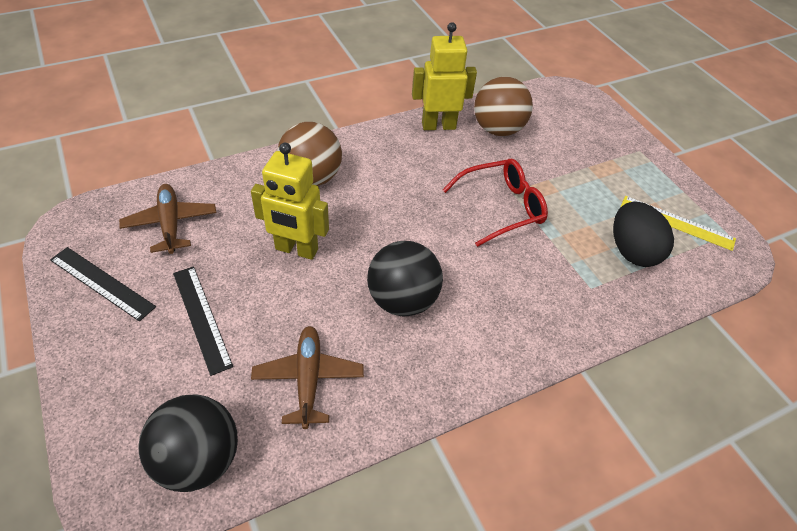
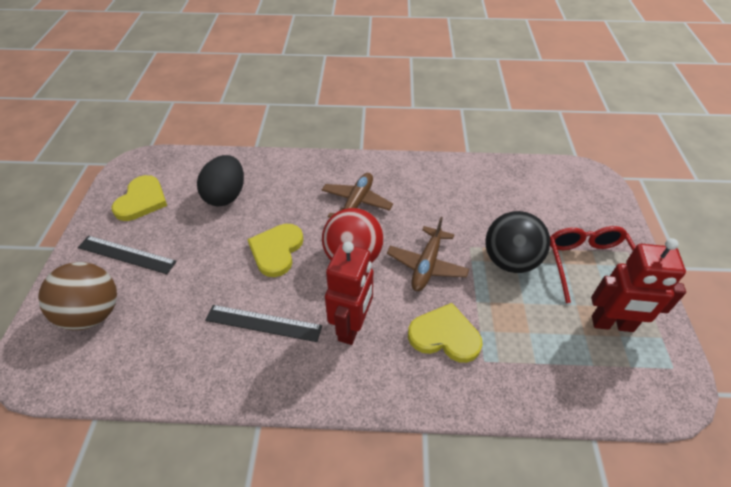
black ball: 2 -> 1
brown ball: 2 -> 1
red ball: 0 -> 1
red robot: 0 -> 2
yellow heart: 0 -> 3
yellow robot: 2 -> 0
yellow ruler: 1 -> 0

